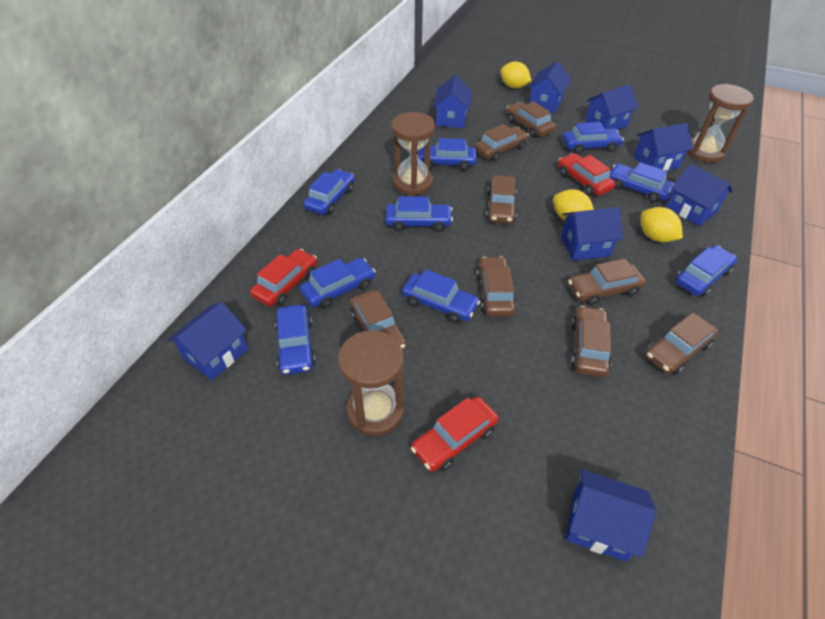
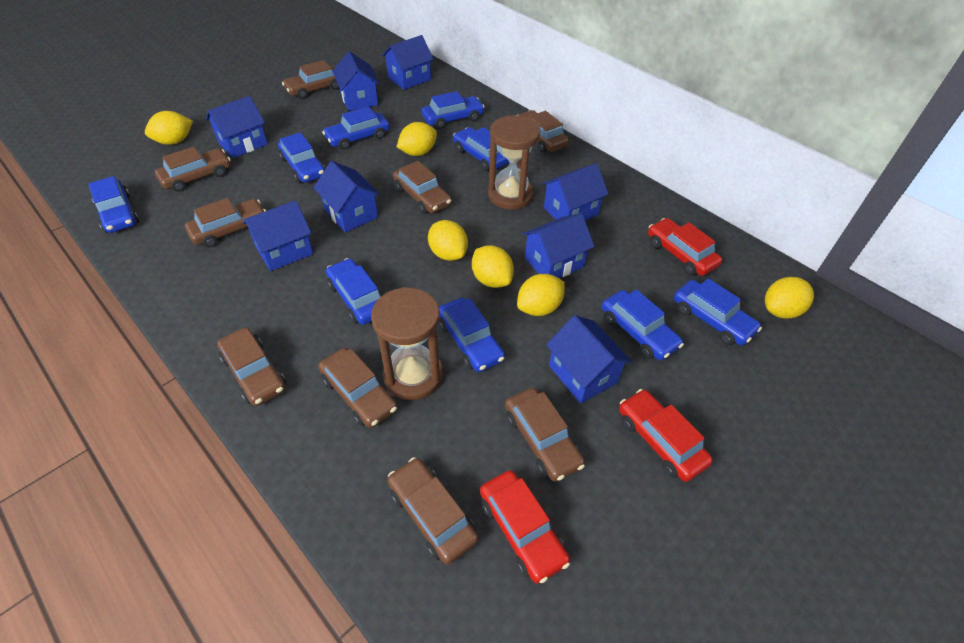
brown car: 8 -> 9
brown hourglass: 3 -> 2
yellow lemon: 3 -> 6

